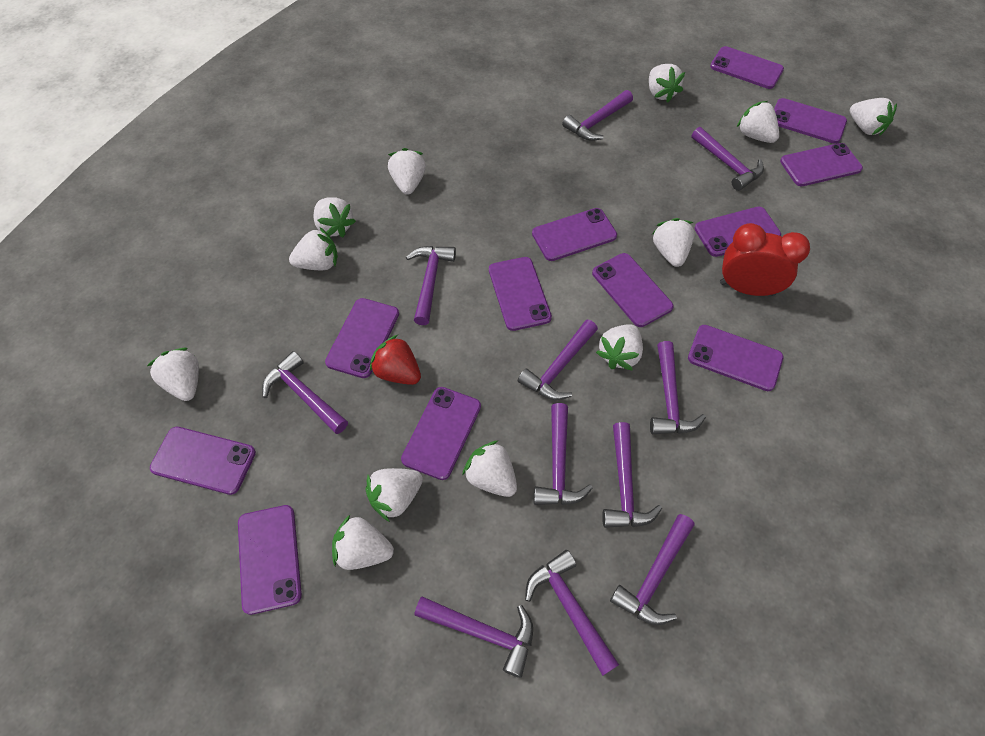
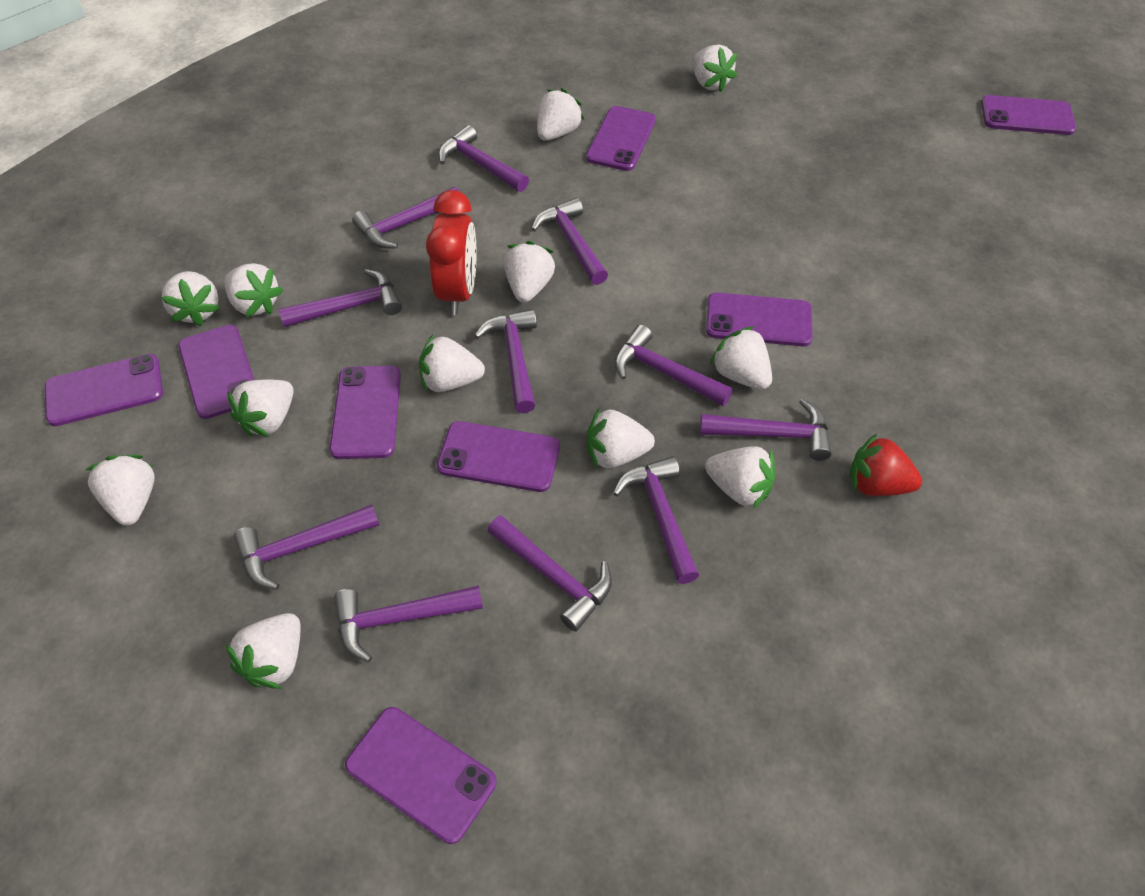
purple phone: 12 -> 8

